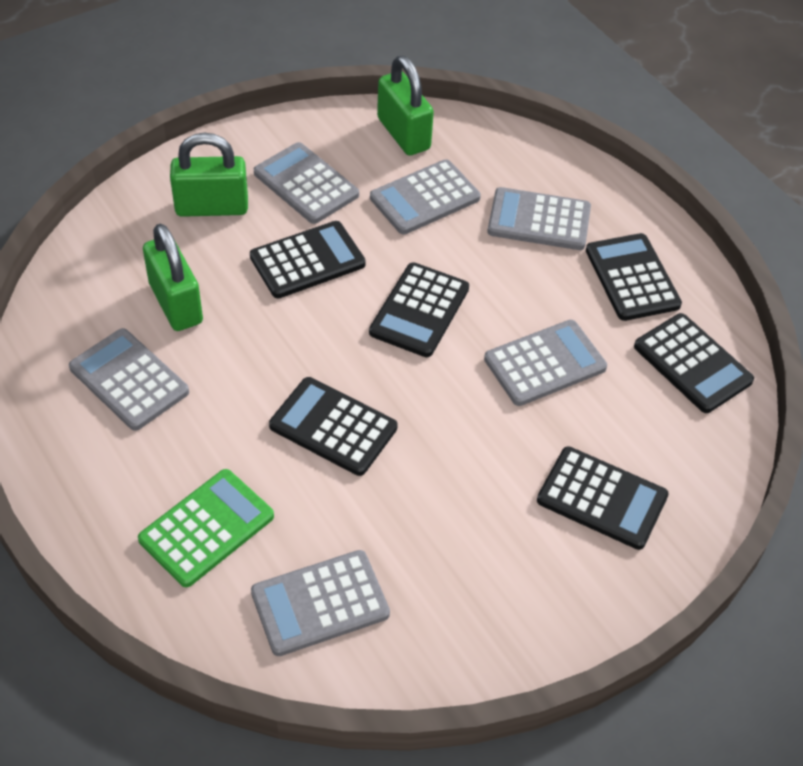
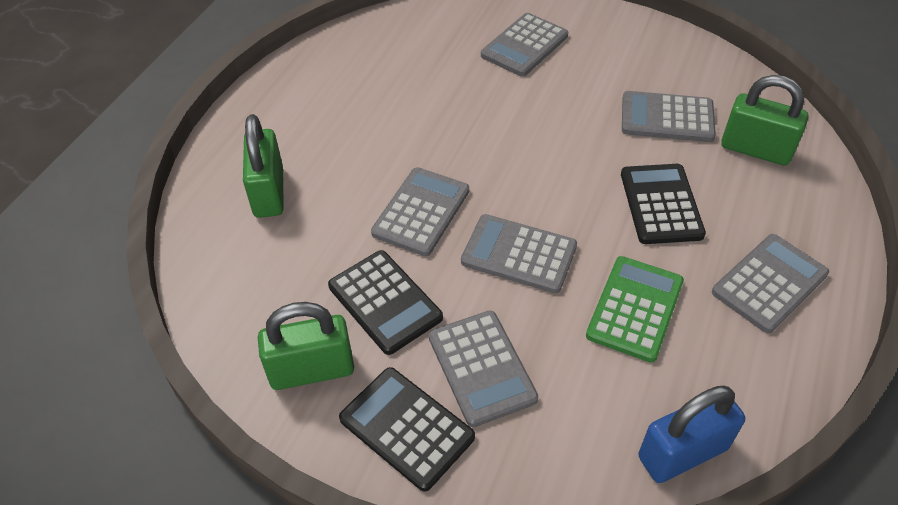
black calculator: 6 -> 3
blue padlock: 0 -> 1

